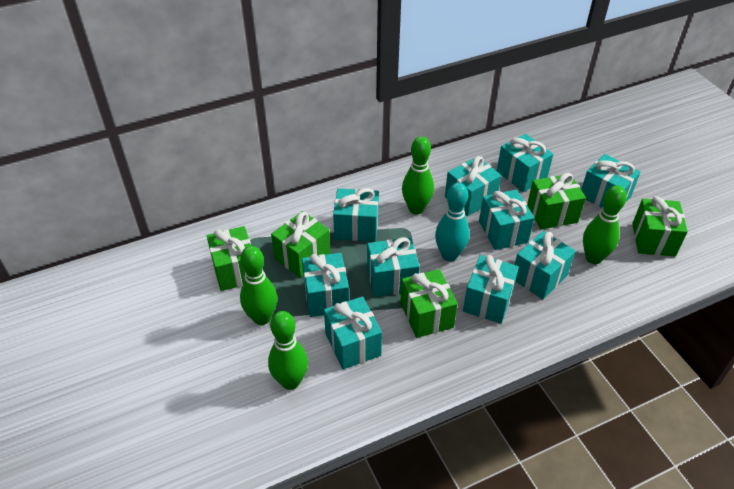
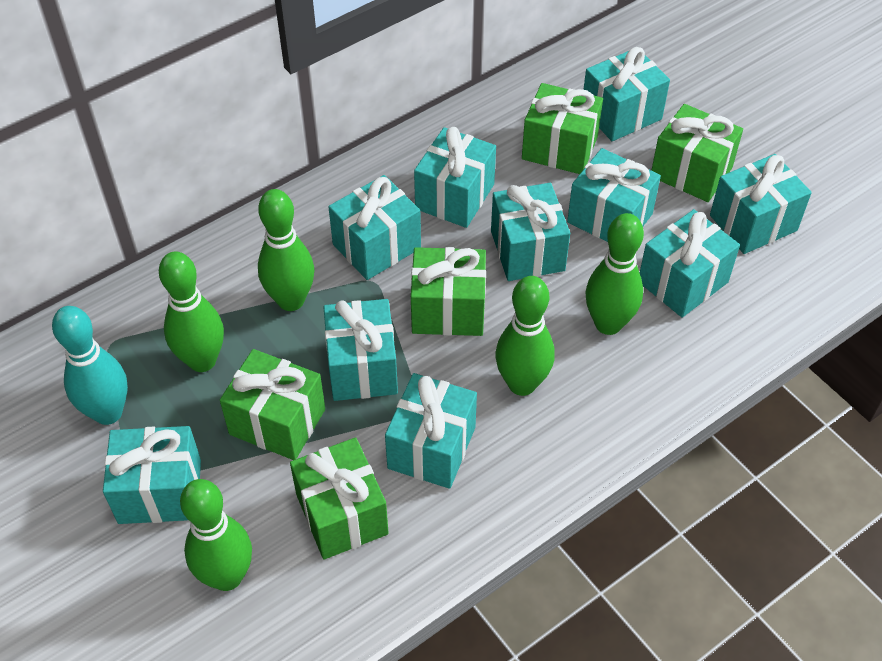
green bowling pin: 4 -> 5

